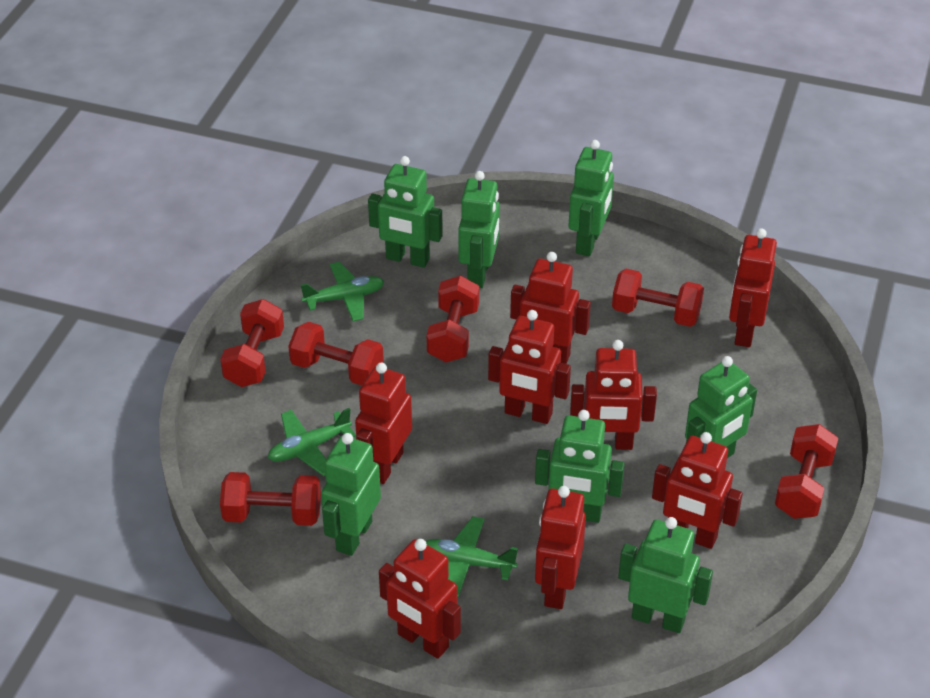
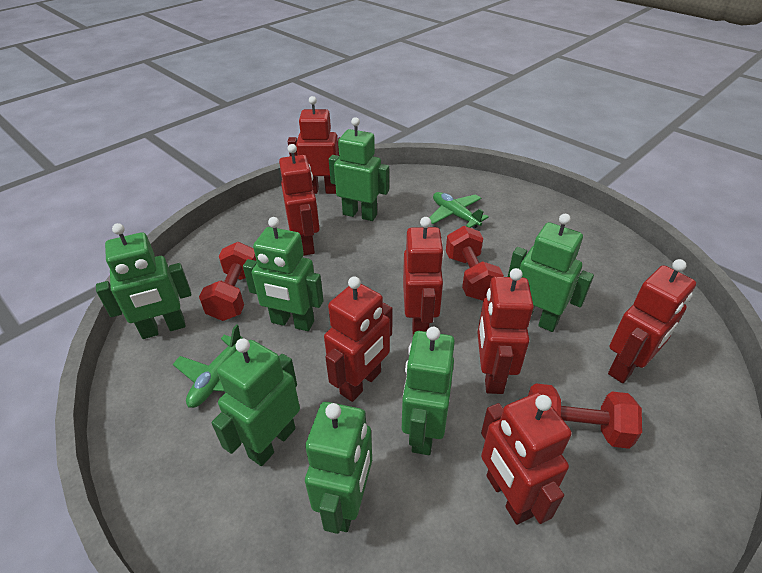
green plane: 3 -> 2
red dumbbell: 6 -> 3
red robot: 8 -> 7

